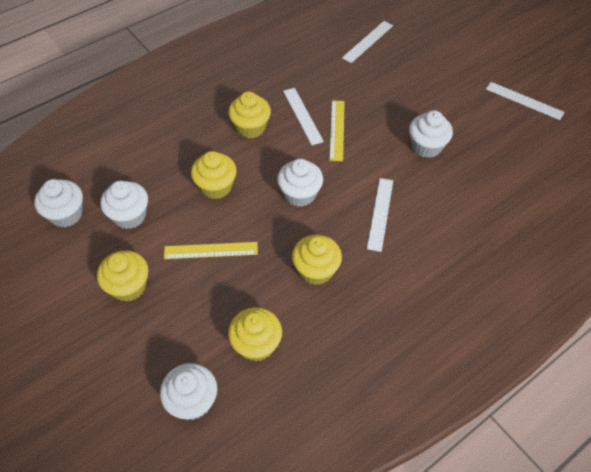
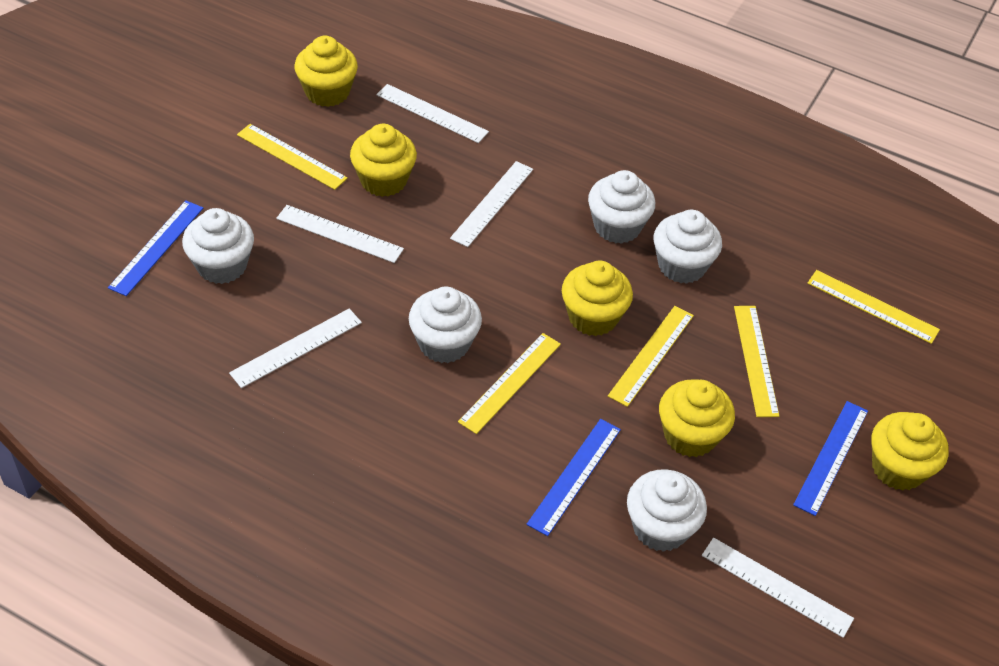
blue ruler: 0 -> 3
white ruler: 4 -> 5
yellow ruler: 2 -> 5

